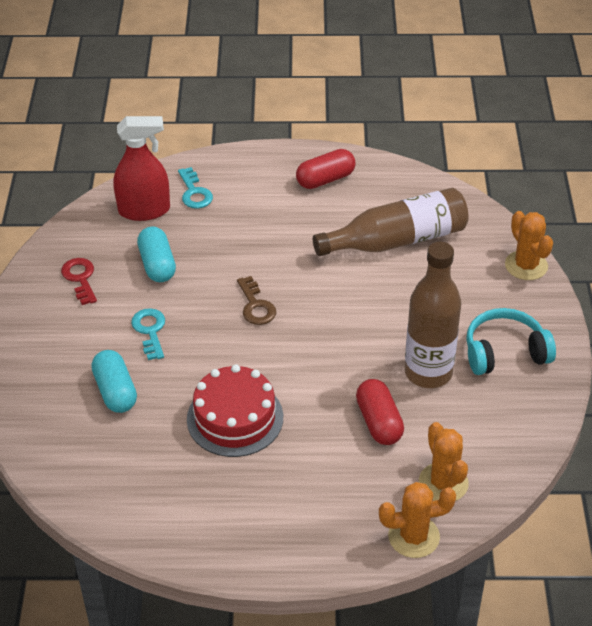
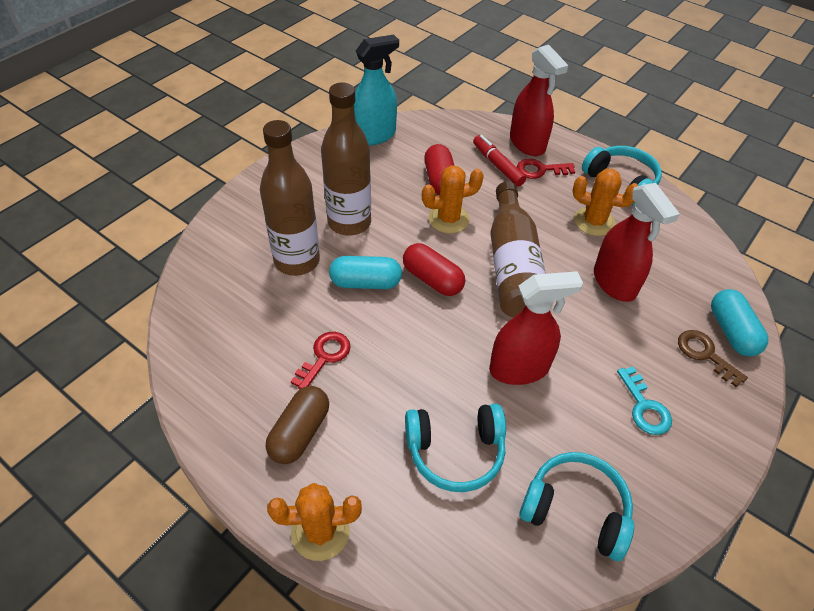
brown bottle: 2 -> 3
brown capsule: 0 -> 1
red cake: 1 -> 0
red key: 1 -> 2
red marker: 0 -> 1
red spray bottle: 1 -> 3
turquoise headphones: 1 -> 3
turquoise key: 2 -> 1
turquoise spray bottle: 0 -> 1

